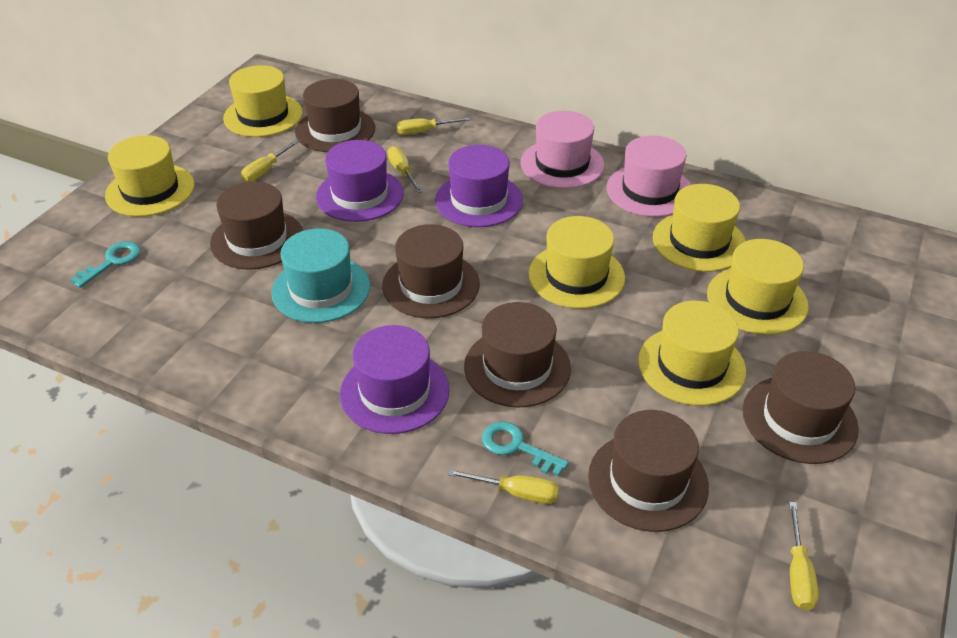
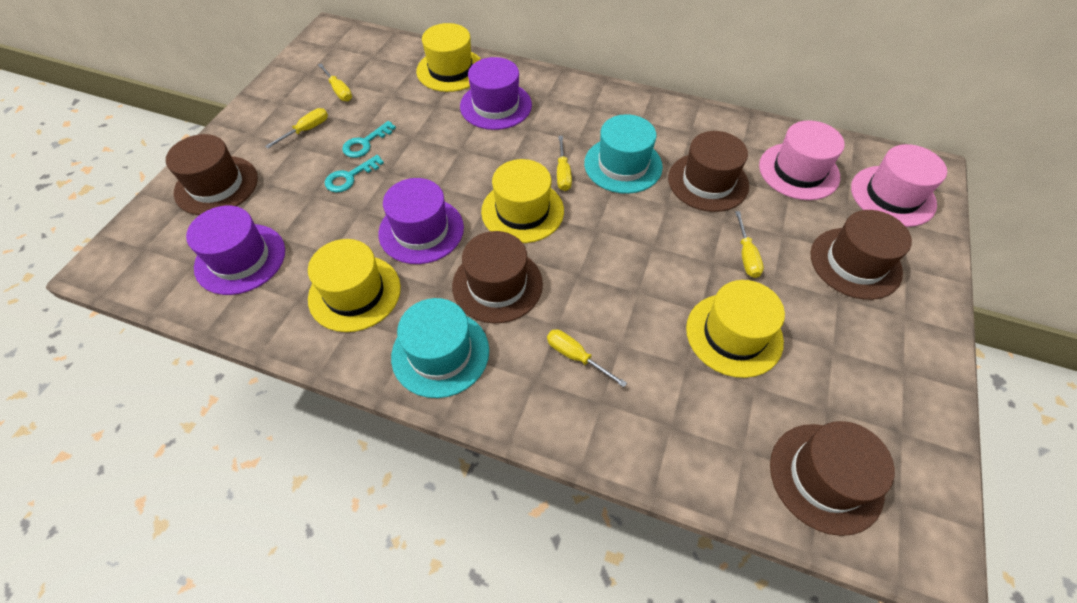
brown hat: 6 -> 5
turquoise hat: 1 -> 2
yellow hat: 6 -> 4

